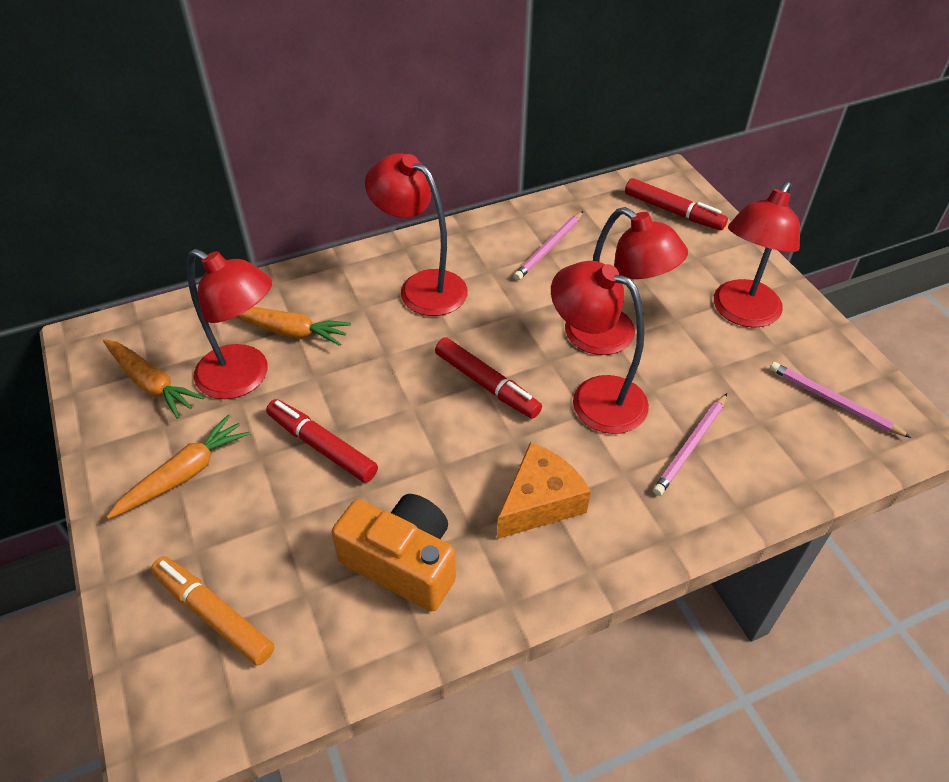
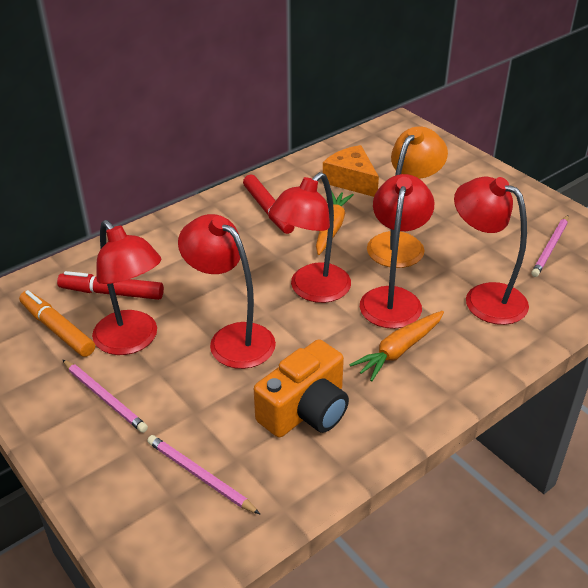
orange carrot: 3 -> 2
orange lamp: 0 -> 1
red marker: 3 -> 2

